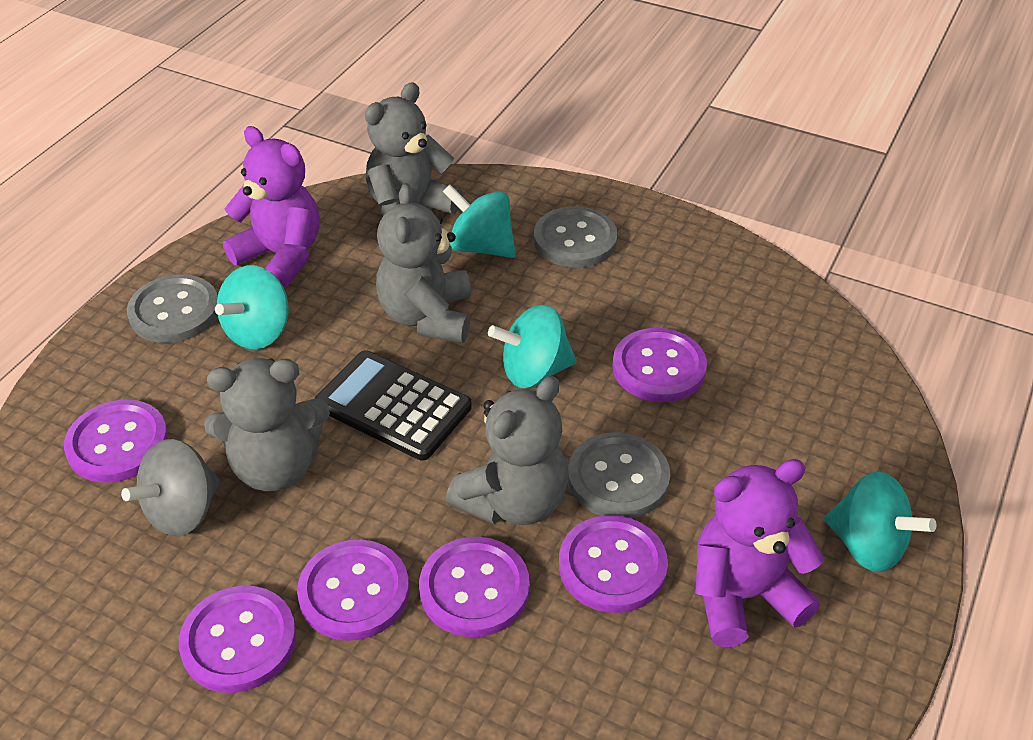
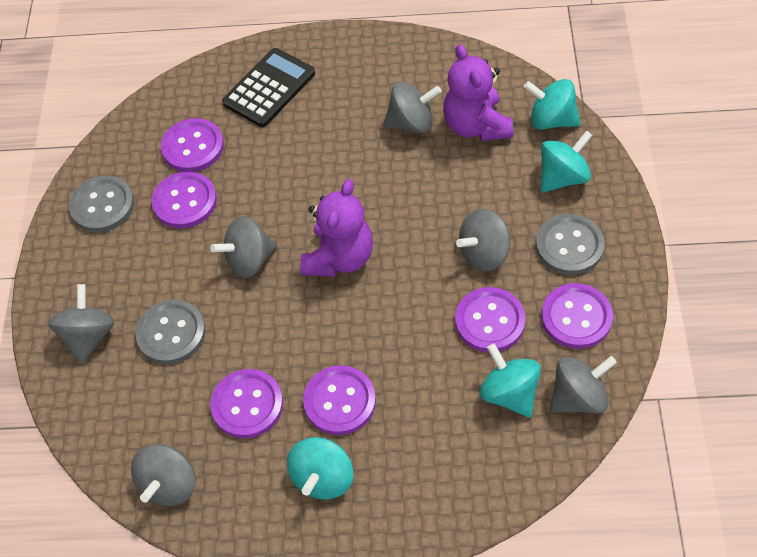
grey spinning top: 1 -> 6
grey teddy bear: 4 -> 0

